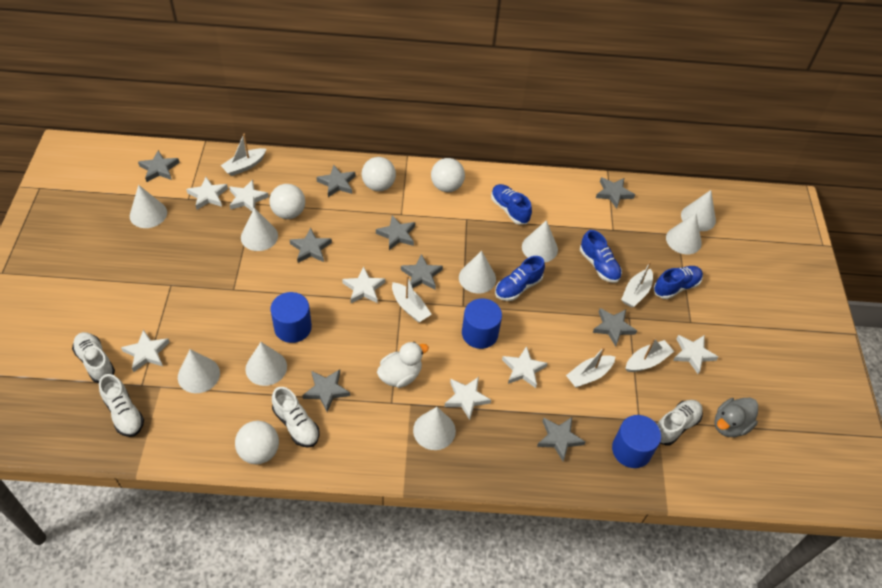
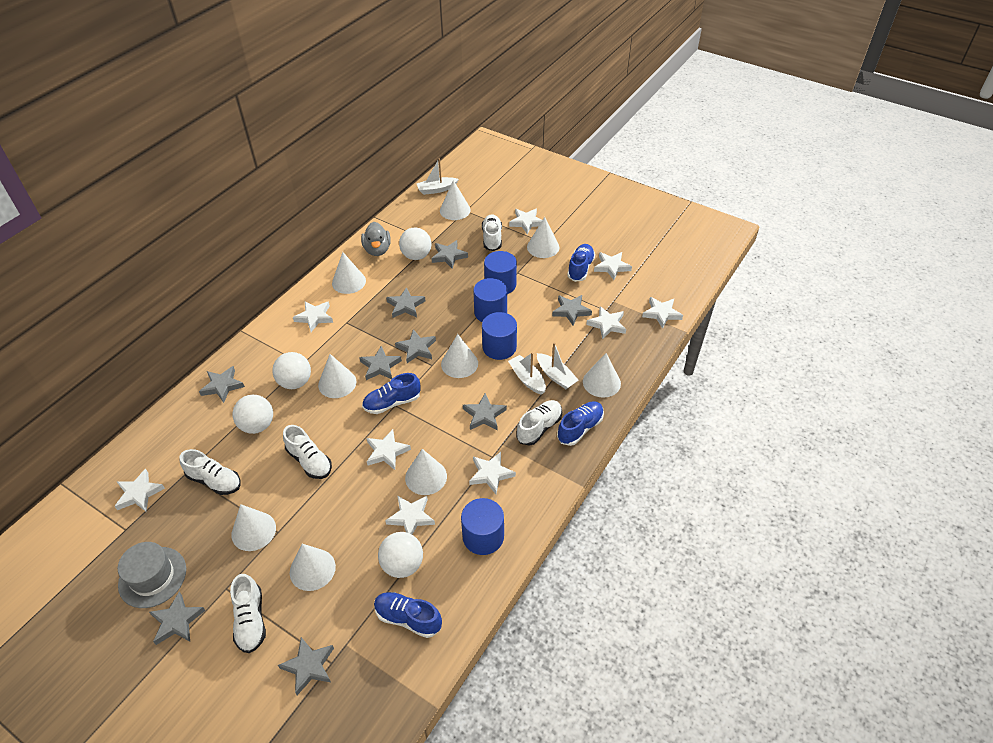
blue cylinder: 3 -> 4
grey hat: 0 -> 1
white boat: 5 -> 3
white duck: 1 -> 0
white shoe: 4 -> 5
white star: 7 -> 9

